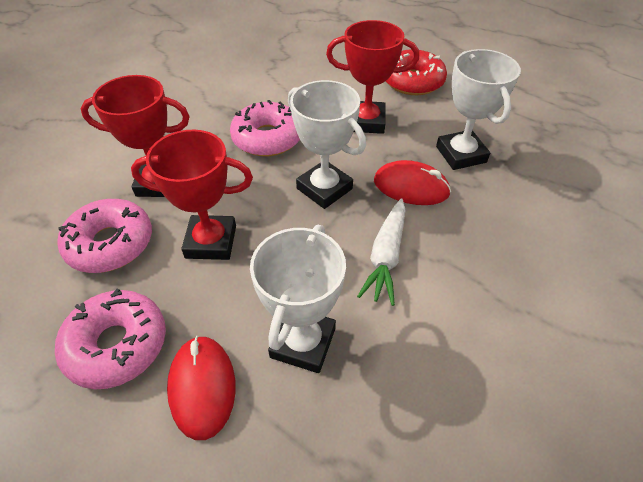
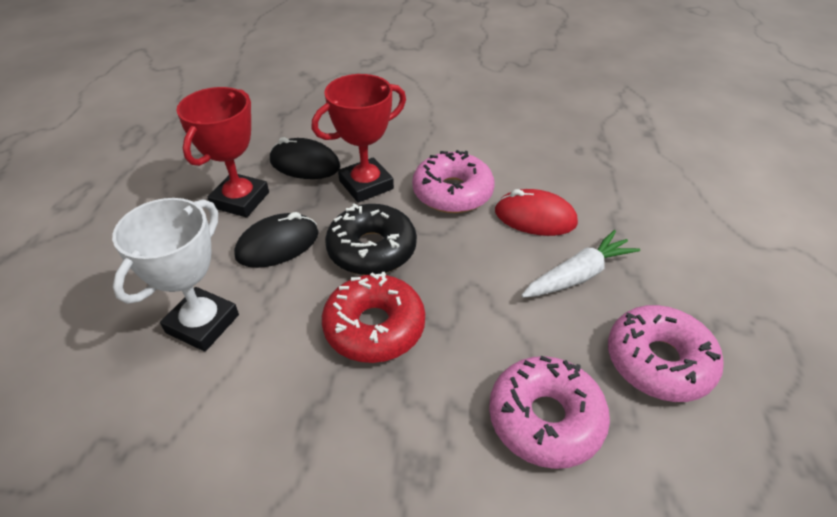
black donut: 0 -> 1
black mouse: 0 -> 2
red mouse: 2 -> 1
red trophy: 3 -> 2
white trophy: 3 -> 1

